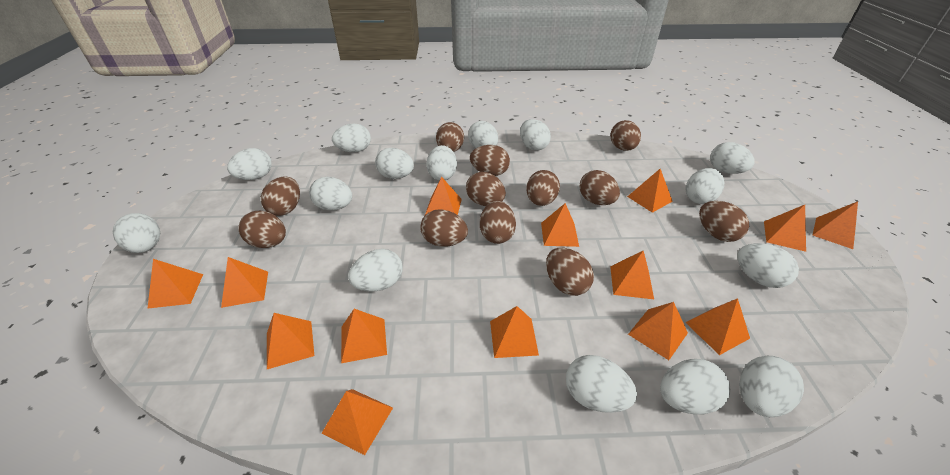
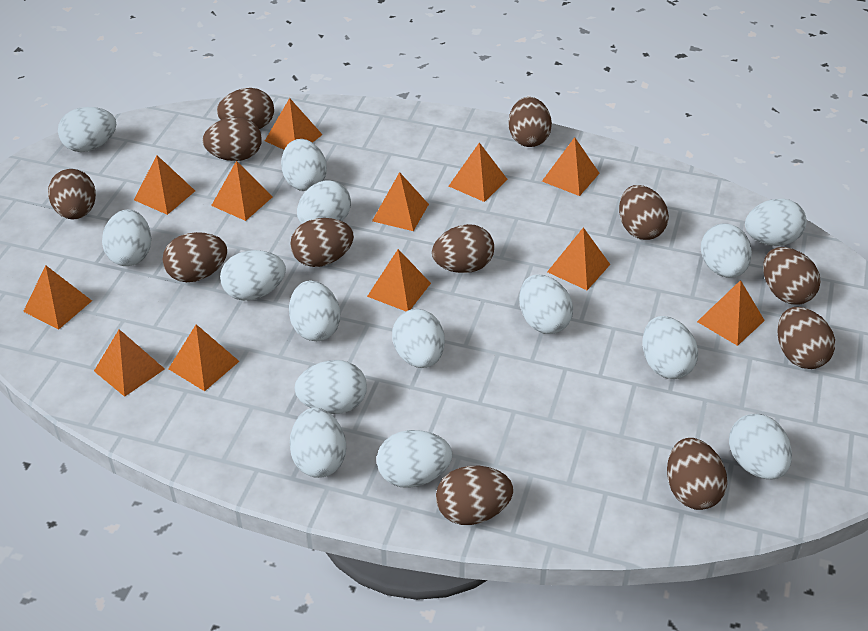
orange pyramid: 14 -> 12

